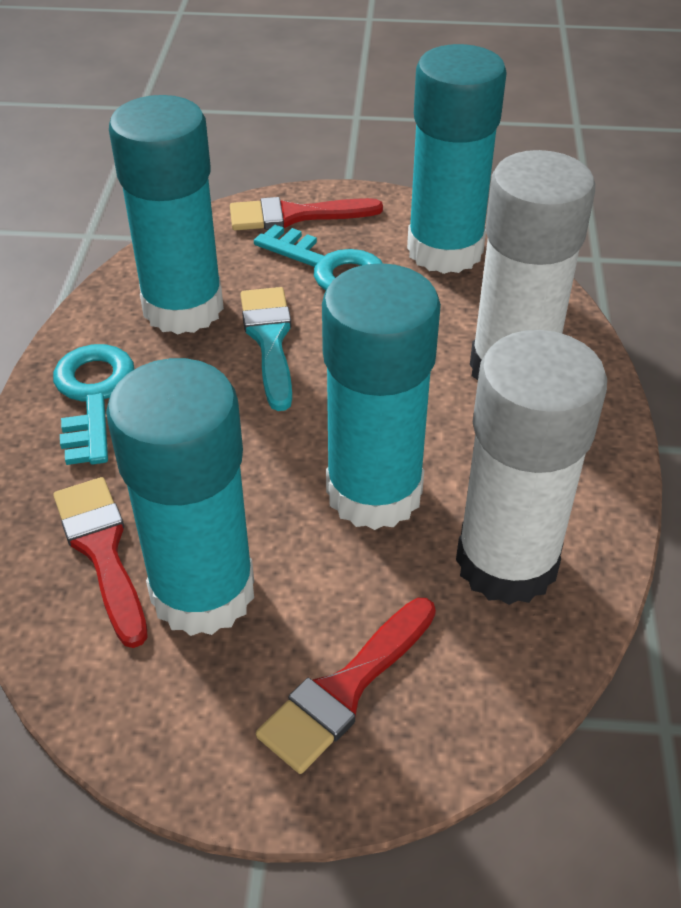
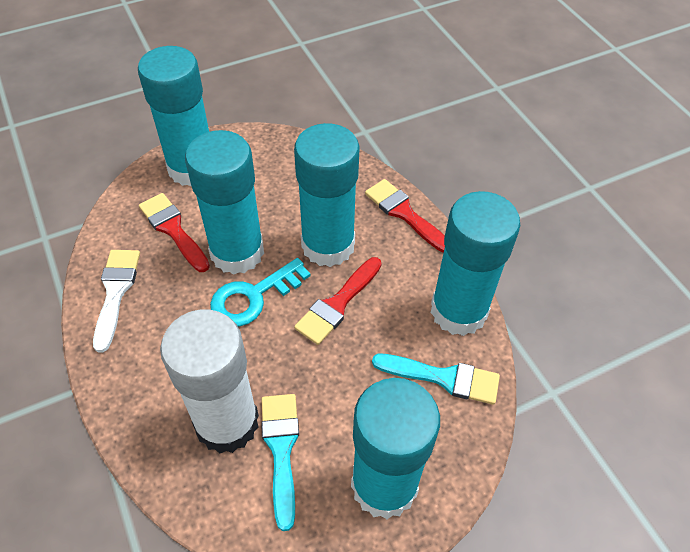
turquoise brush: 1 -> 2
turquoise glue stick: 4 -> 5
turquoise key: 2 -> 1
white brush: 0 -> 1
white glue stick: 2 -> 1

